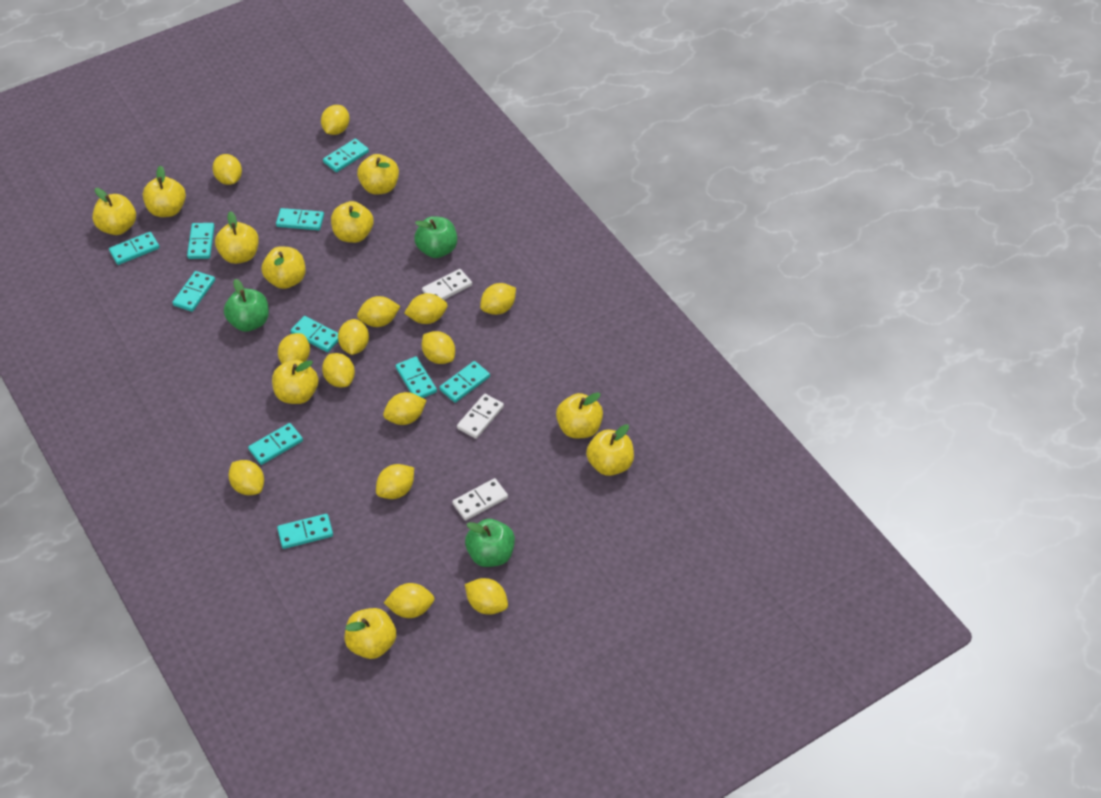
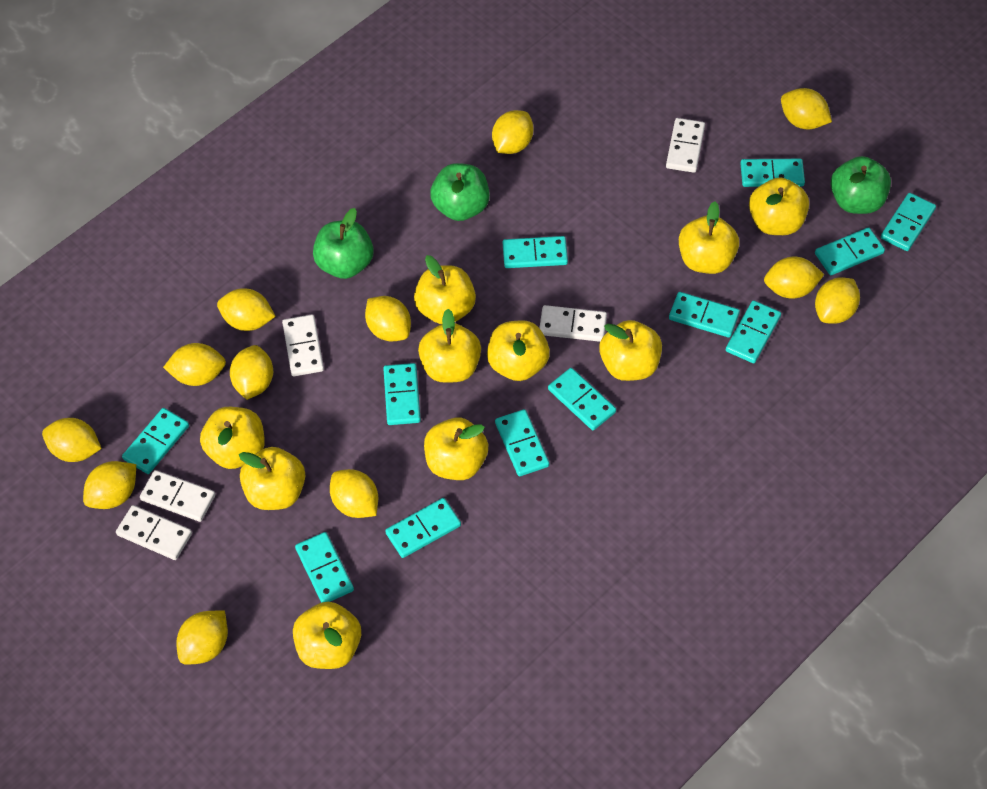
turquoise domino: 10 -> 12
white domino: 3 -> 5
yellow lemon: 14 -> 12

